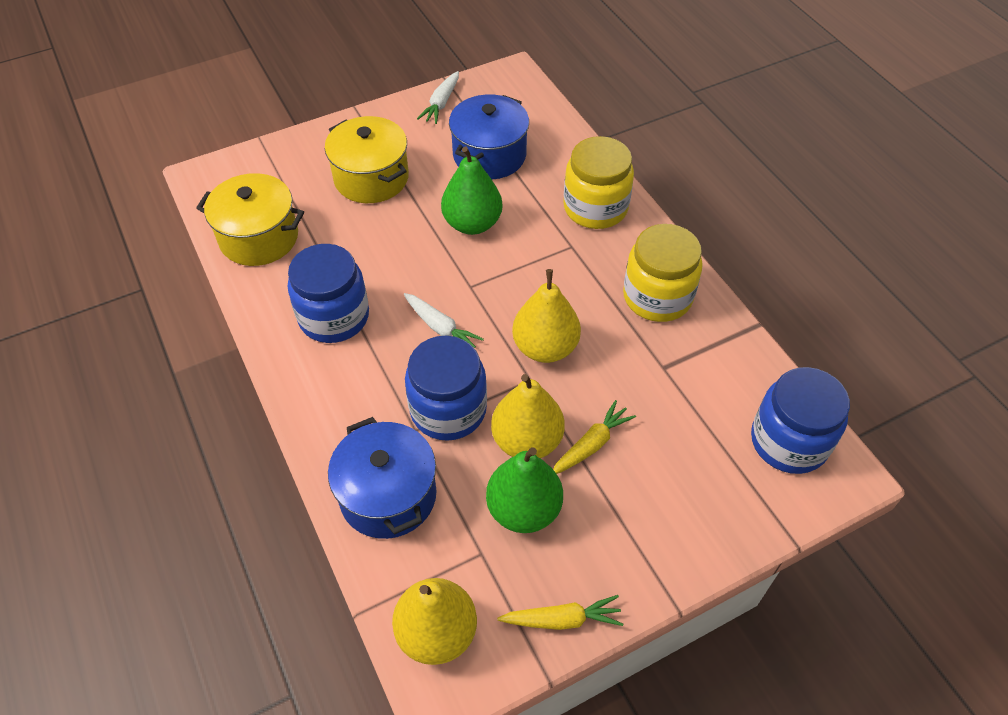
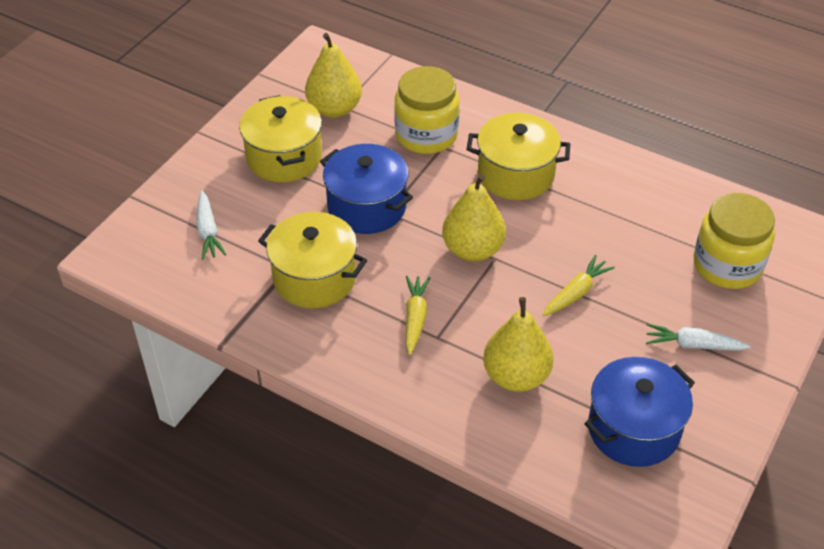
blue jar: 3 -> 0
green pear: 2 -> 0
yellow pot: 2 -> 3

